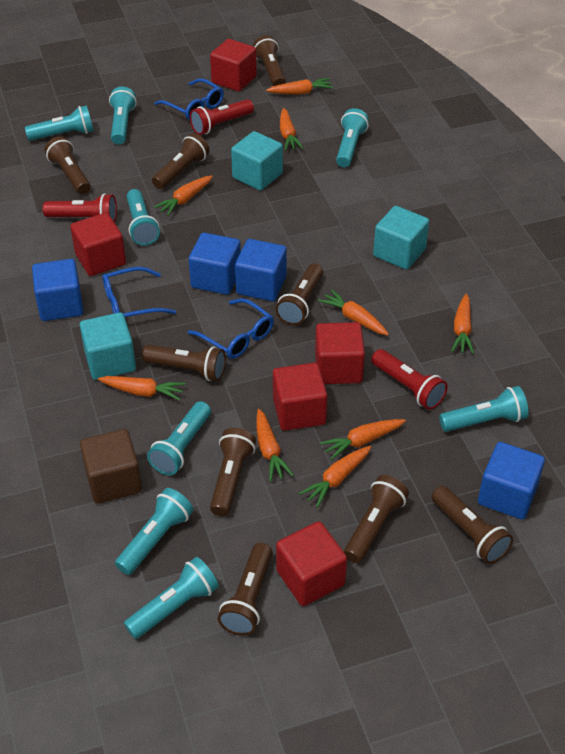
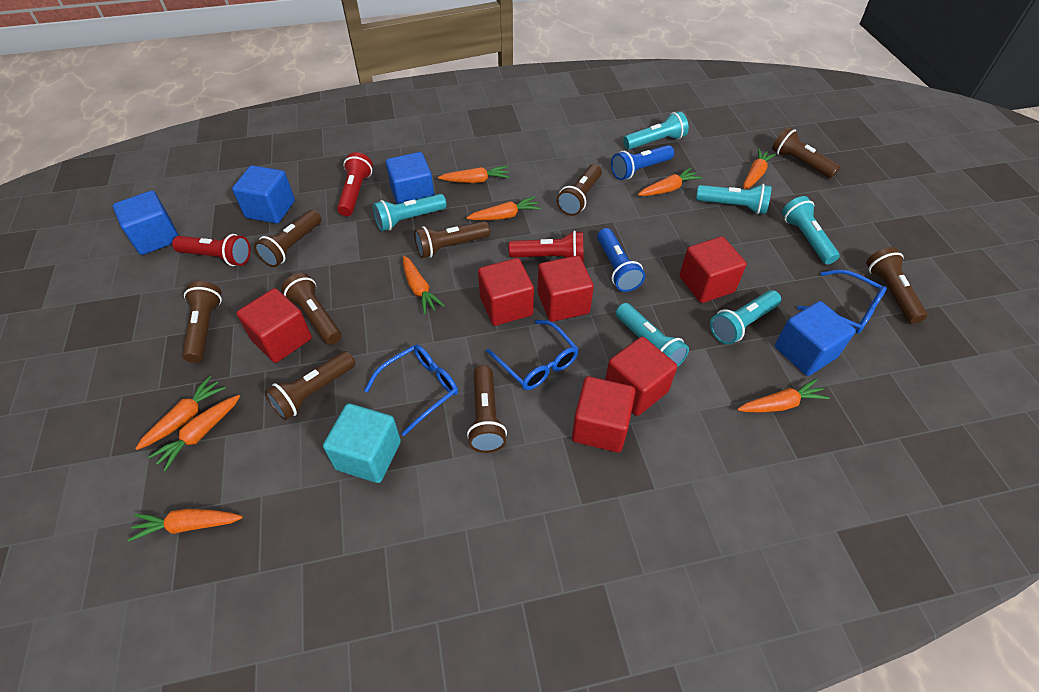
blue flashlight: 0 -> 2
brown cube: 1 -> 0
red cube: 5 -> 6
turquoise cube: 3 -> 1
turquoise flashlight: 8 -> 6

